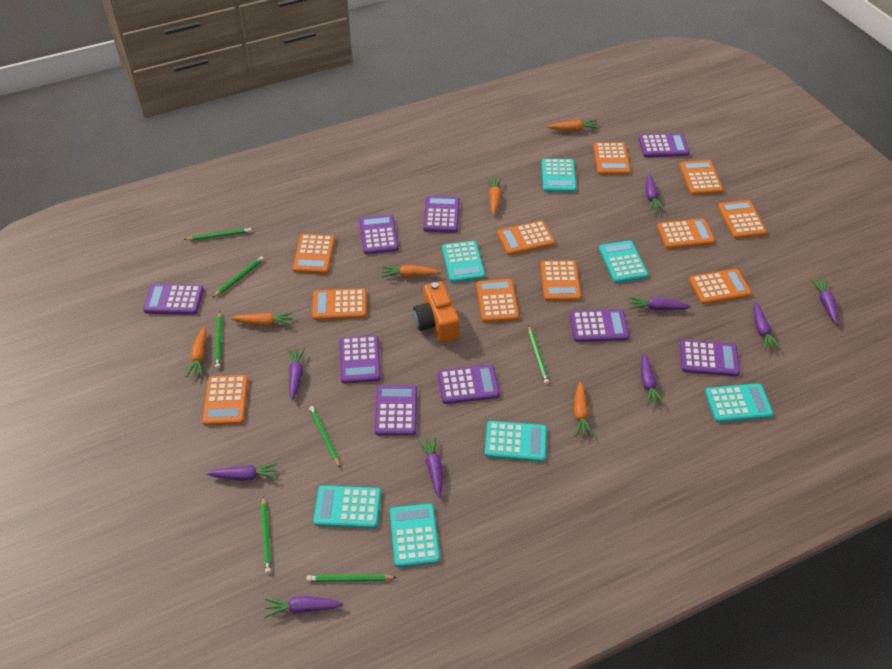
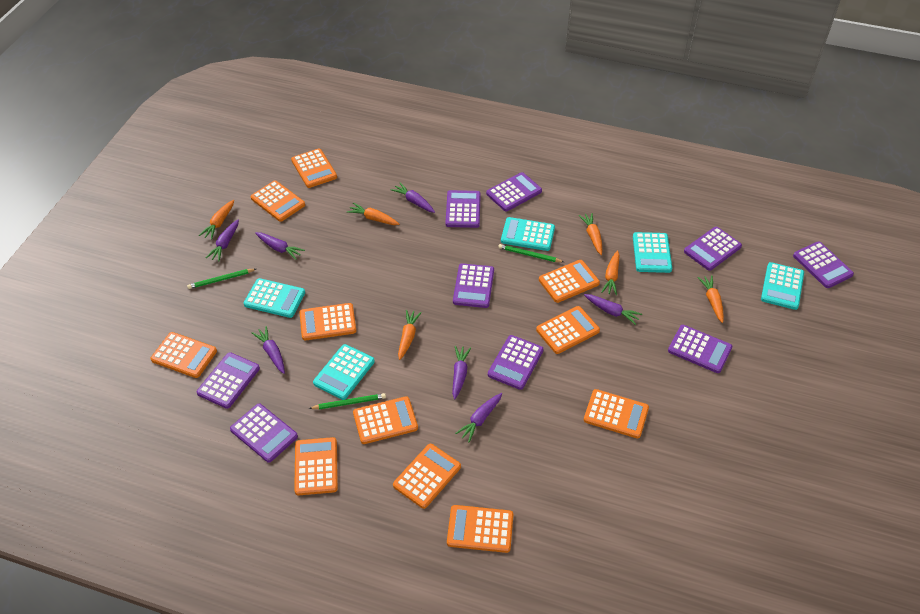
green pencil: 7 -> 3
orange camera: 1 -> 0
purple carrot: 9 -> 7
turquoise calculator: 7 -> 5

